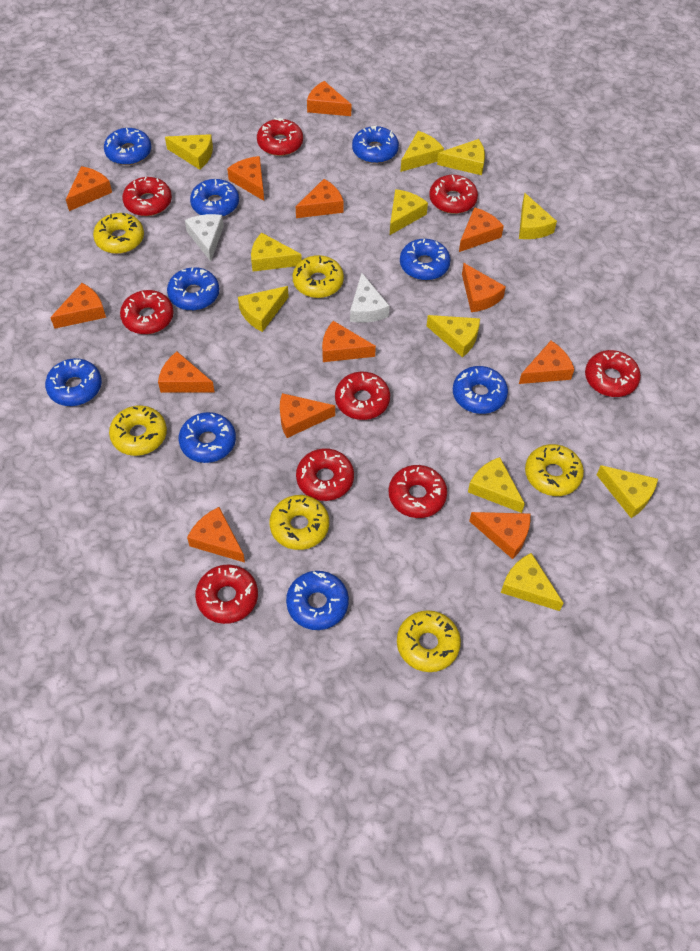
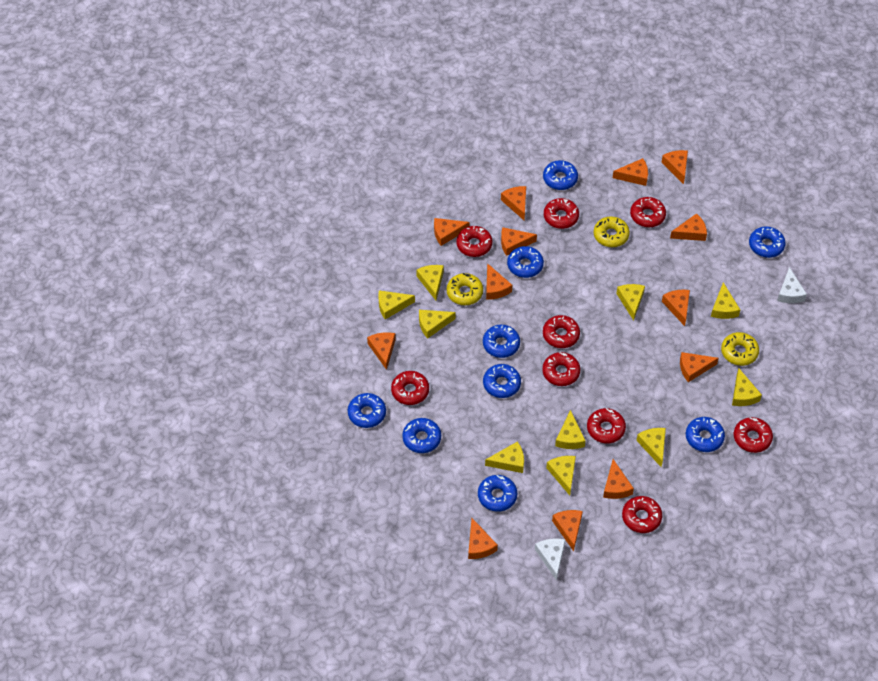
yellow cheese: 11 -> 10
yellow donut: 6 -> 3

